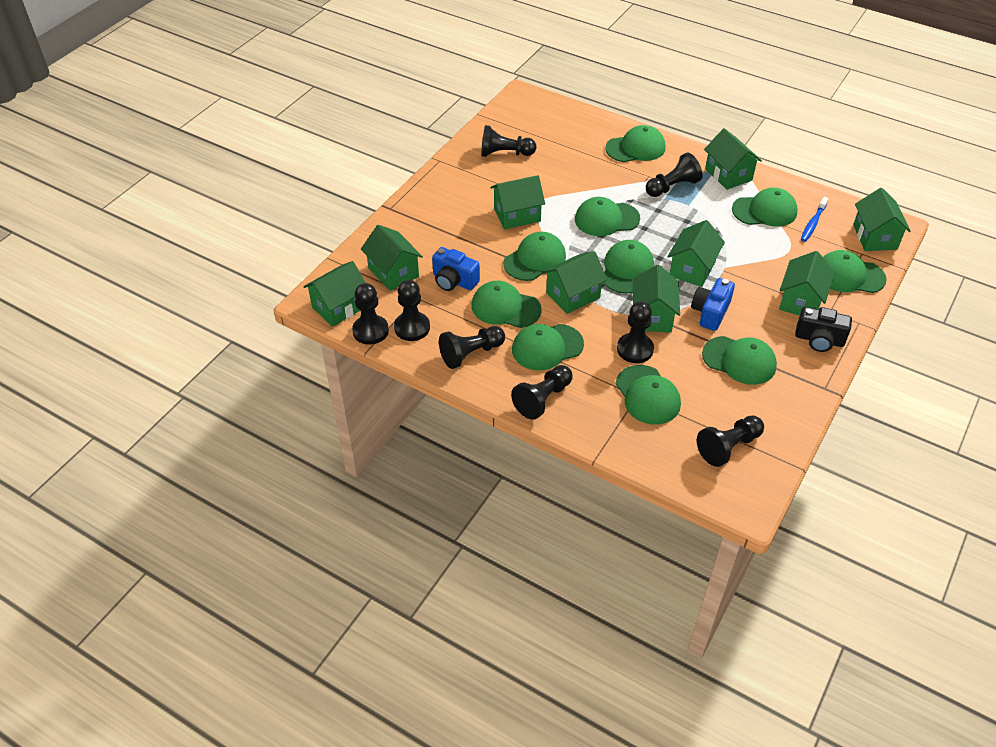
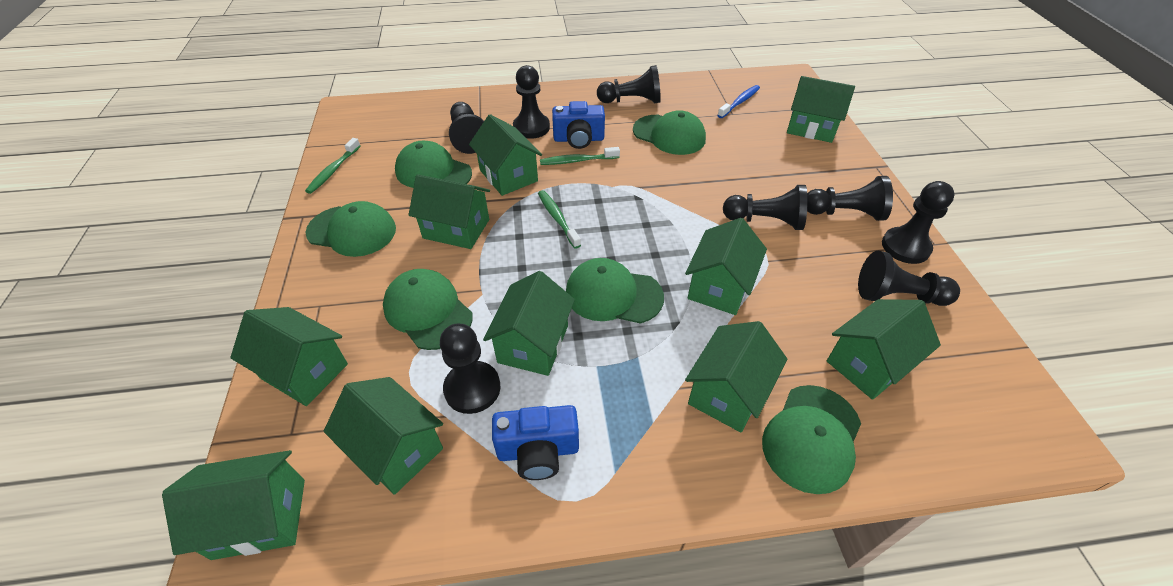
black camera: 1 -> 0
green cap: 10 -> 6
green house: 9 -> 10
green toothbrush: 0 -> 3

